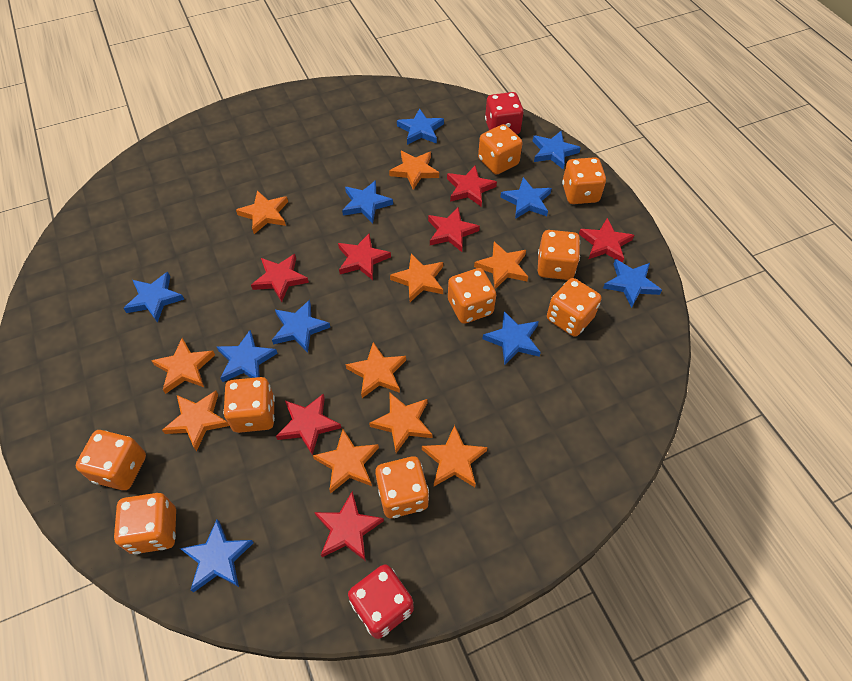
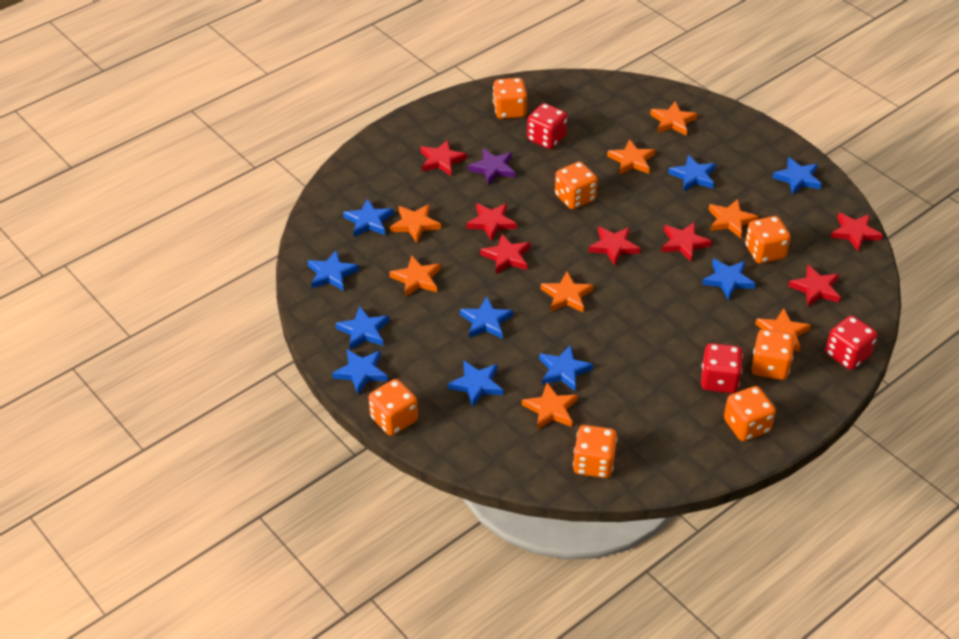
orange dice: 9 -> 7
orange star: 10 -> 8
purple star: 0 -> 1
red dice: 2 -> 3

